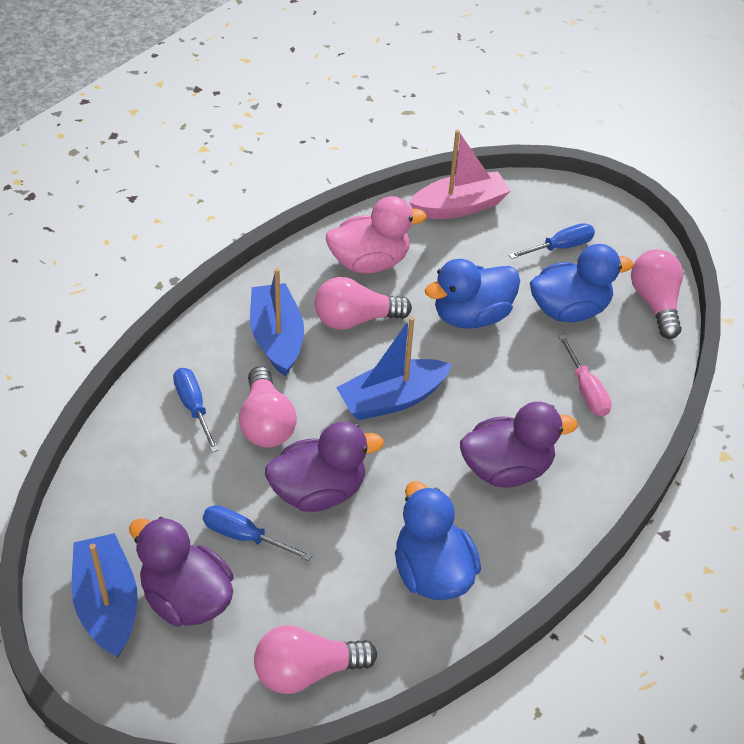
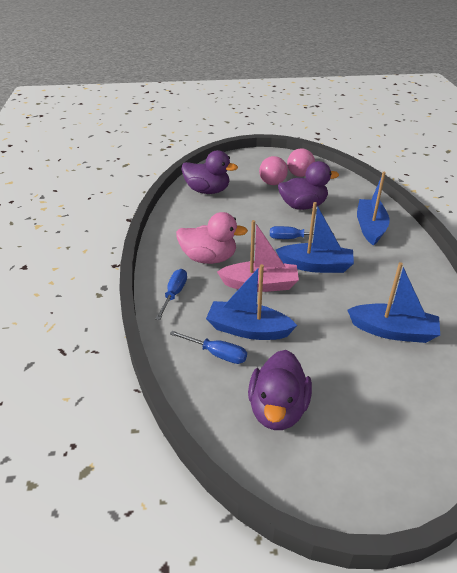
blue boat: 3 -> 4
blue duck: 3 -> 0
pink light bulb: 4 -> 2
pink screwdriver: 1 -> 0

